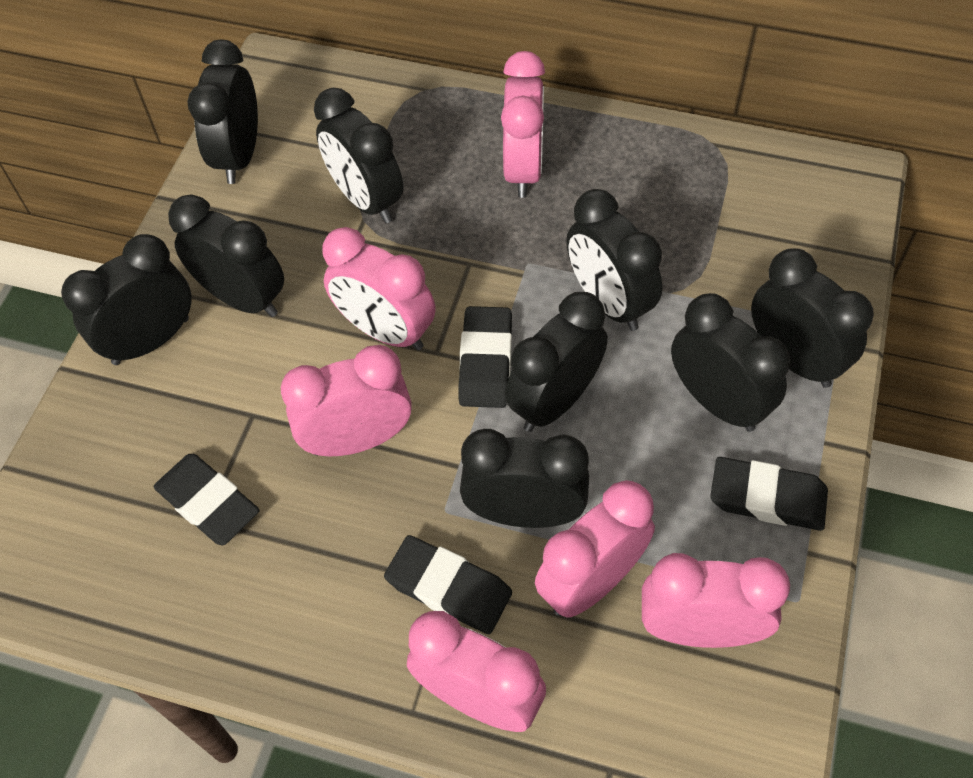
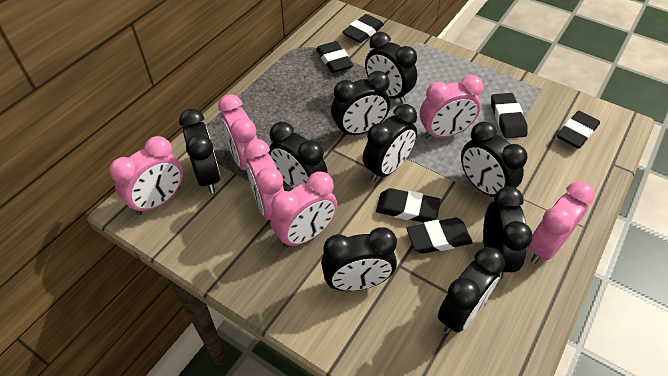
black eraser: 4 -> 6

